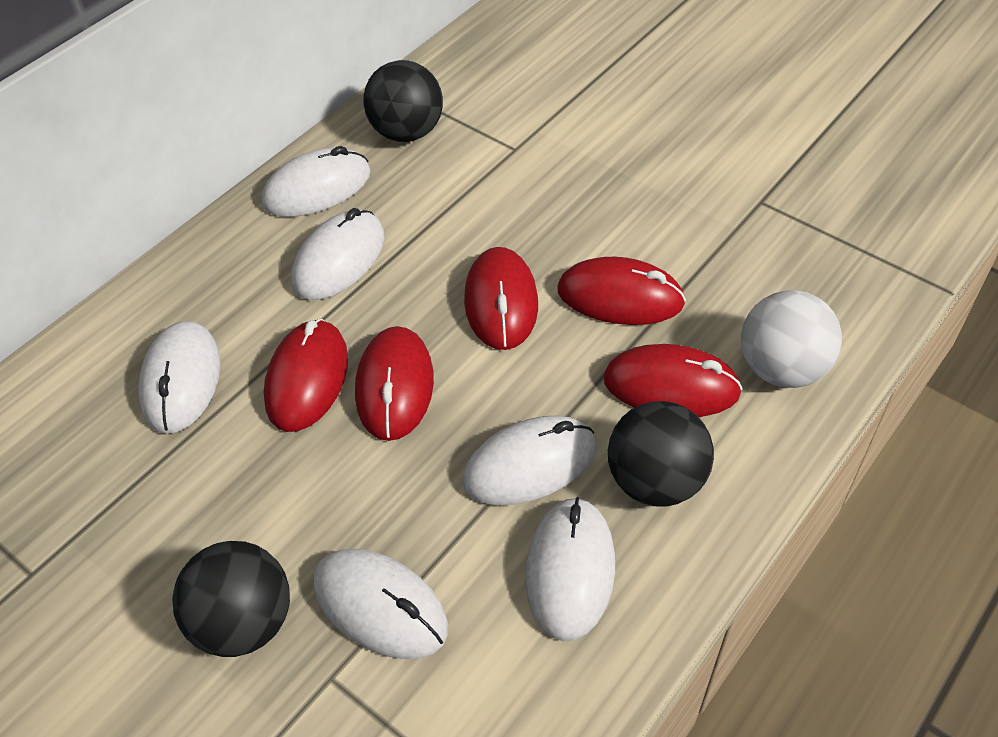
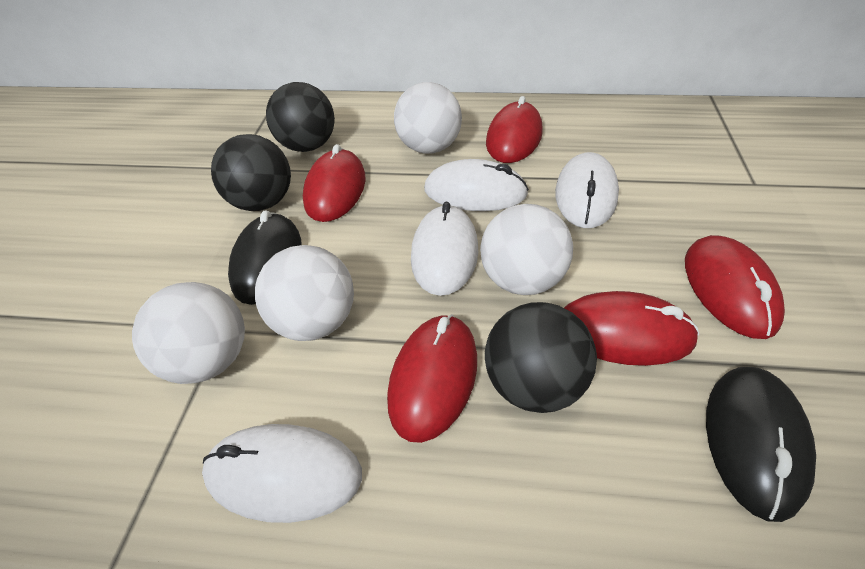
black mouse: 0 -> 2
white ball: 1 -> 4
white mouse: 6 -> 4

